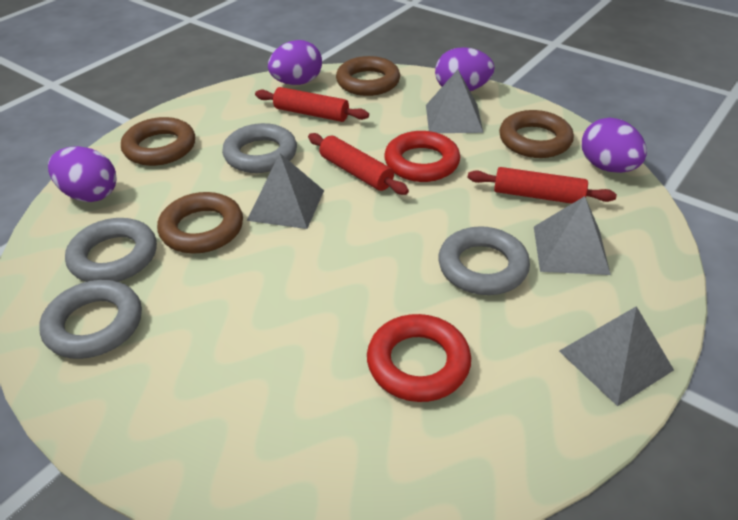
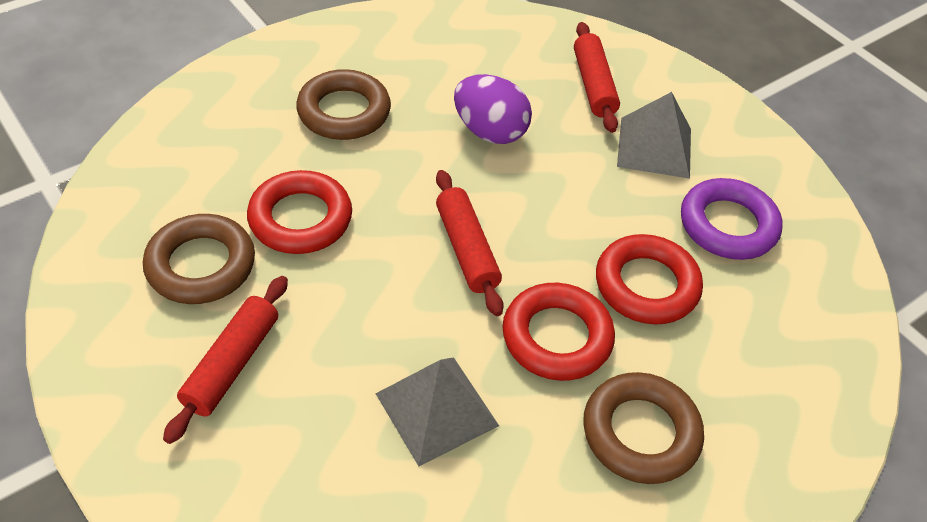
brown ring: 4 -> 3
grey pyramid: 4 -> 2
grey ring: 4 -> 0
purple egg: 4 -> 1
purple ring: 0 -> 1
red ring: 2 -> 3

